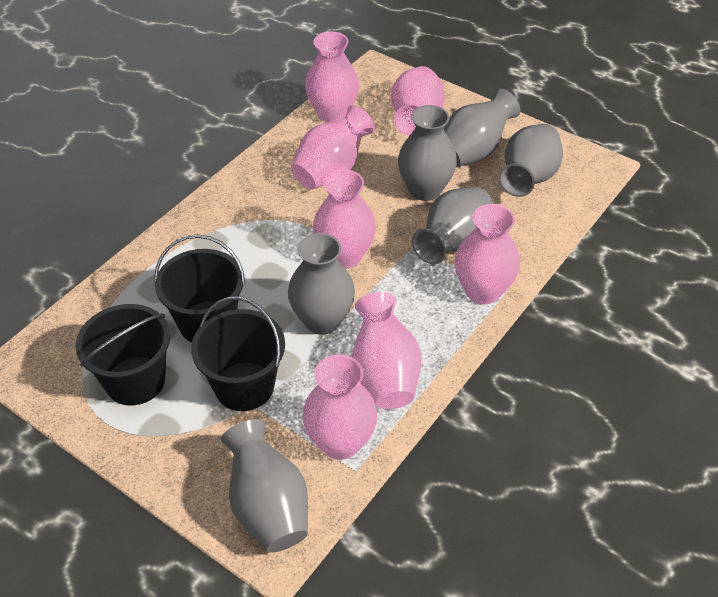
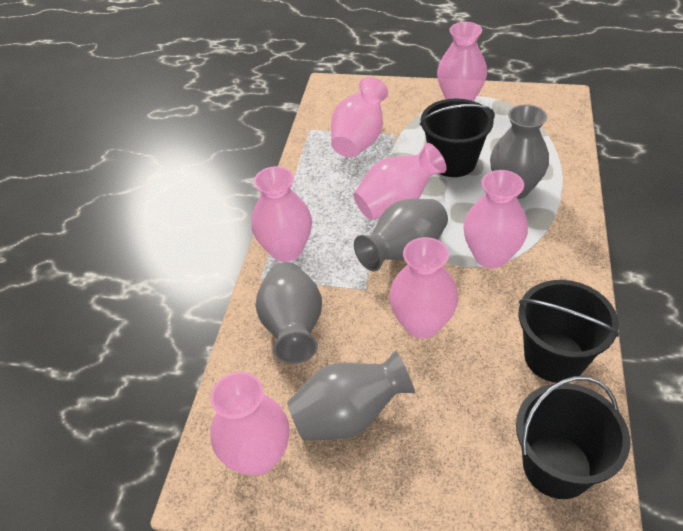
grey vase: 6 -> 4

